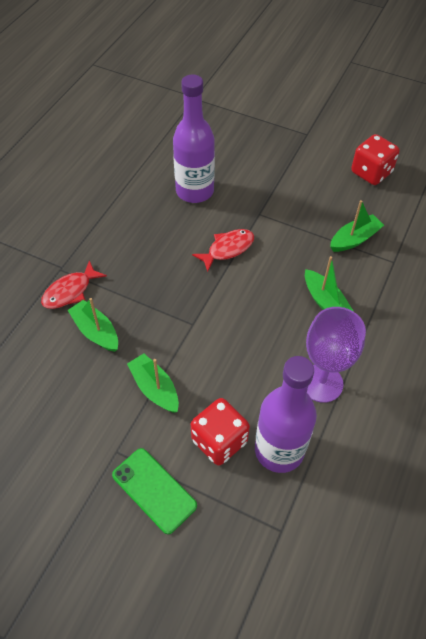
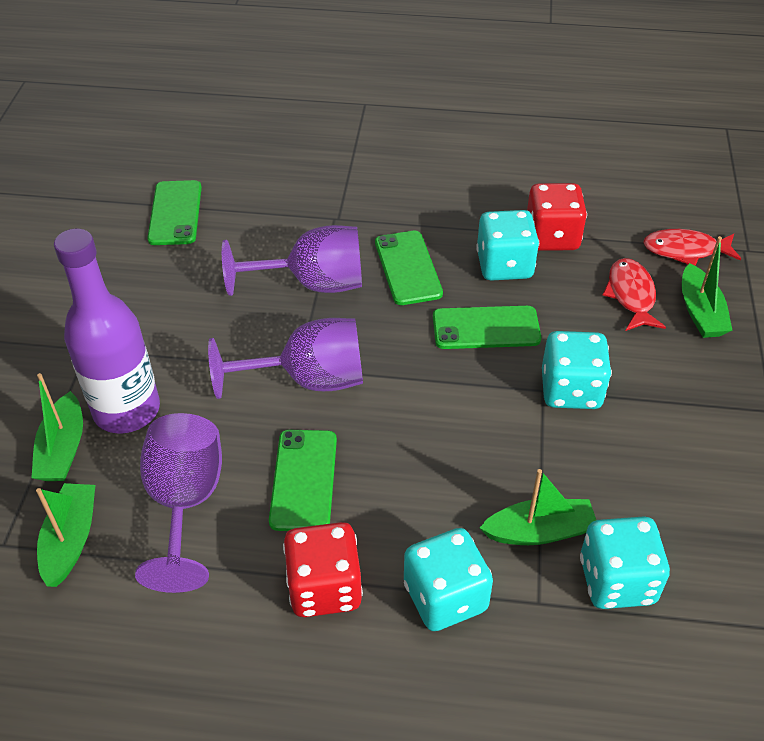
green phone: 1 -> 4
purple bottle: 2 -> 1
purple goblet: 1 -> 3
turquoise dice: 0 -> 4

